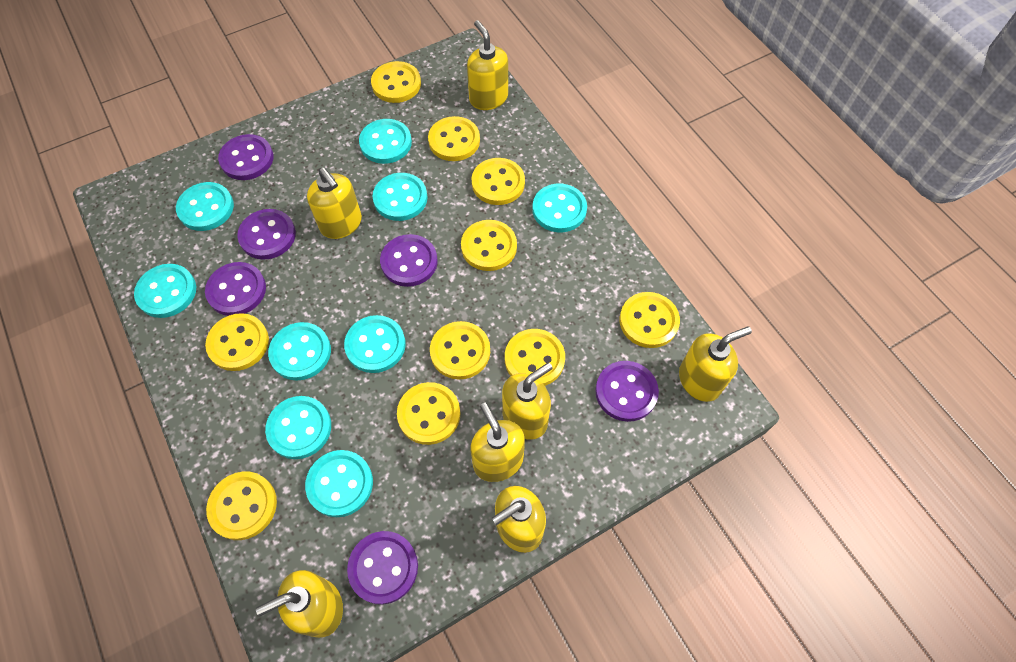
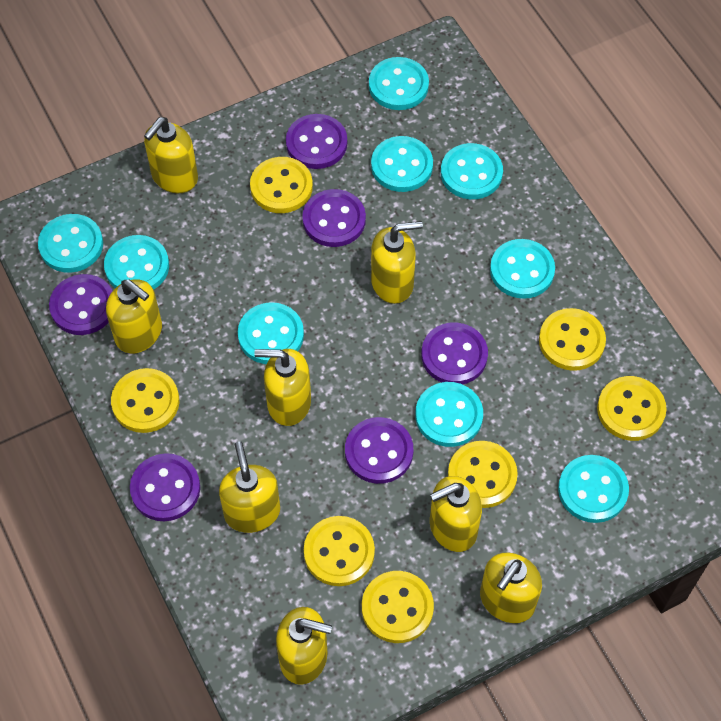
yellow button: 10 -> 7
yellow soap dispenser: 7 -> 8

